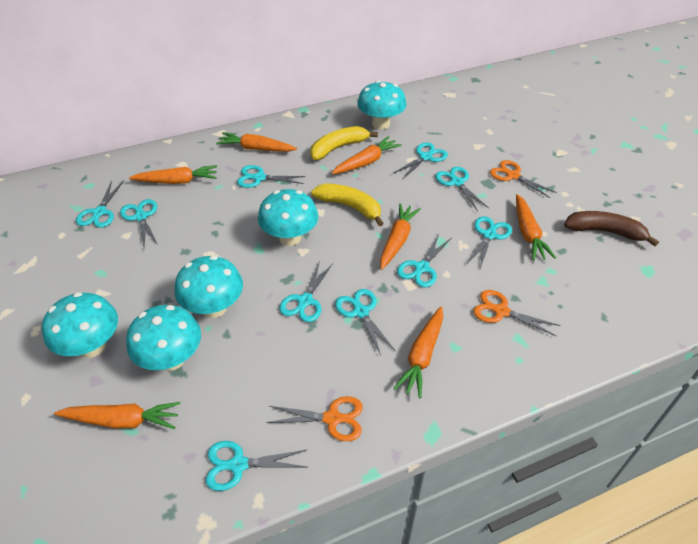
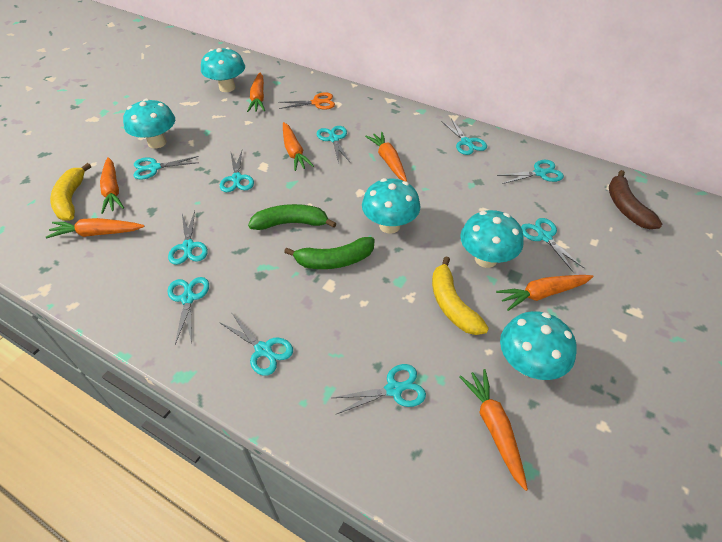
green banana: 0 -> 2
orange scissors: 3 -> 1

